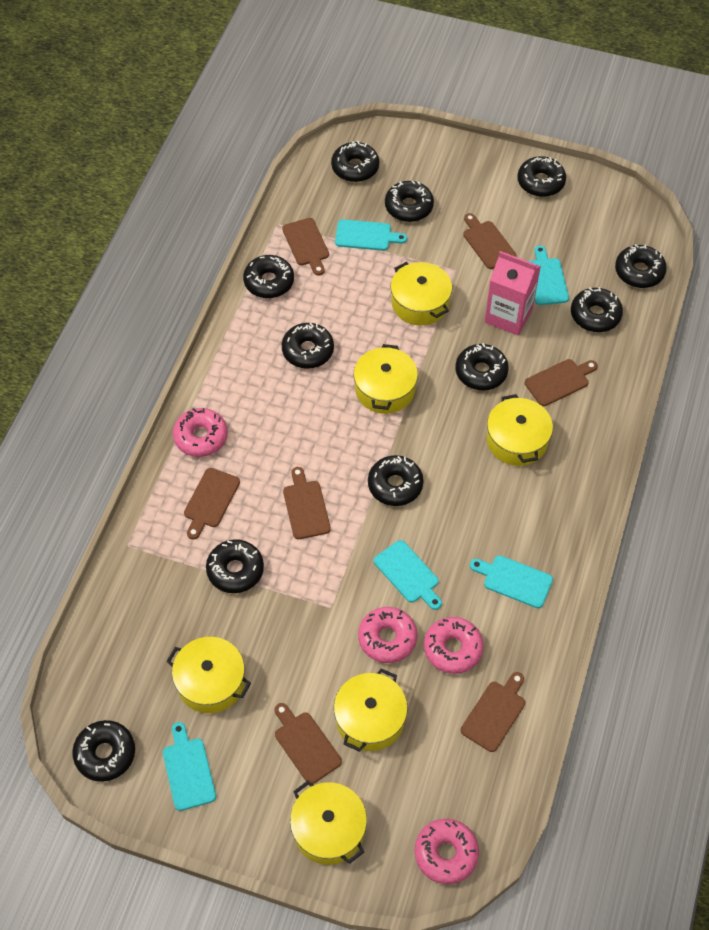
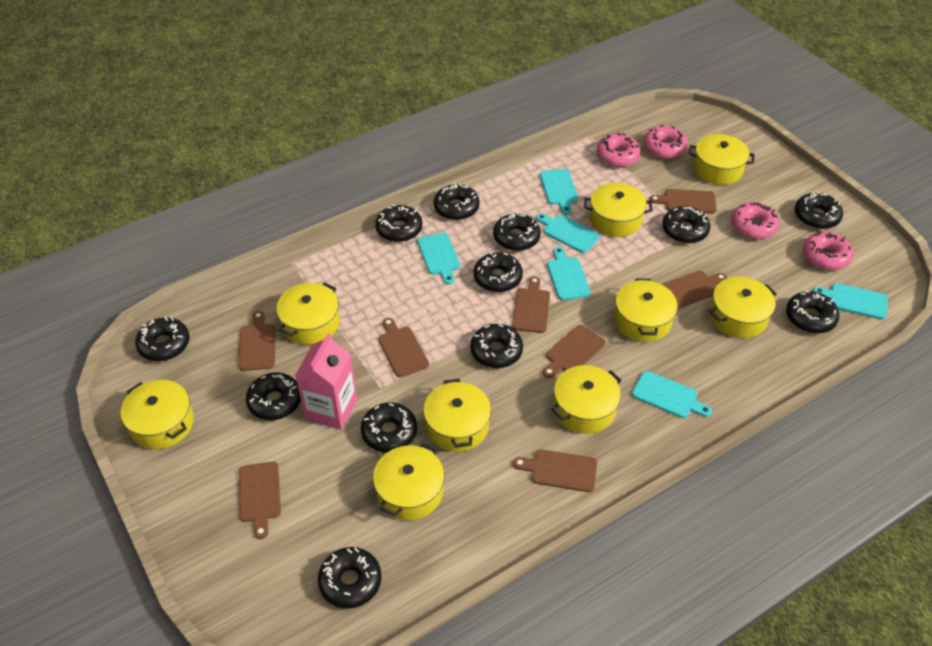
black donut: 11 -> 12
brown cutting board: 7 -> 8
turquoise cutting board: 5 -> 6
yellow pot: 6 -> 9

